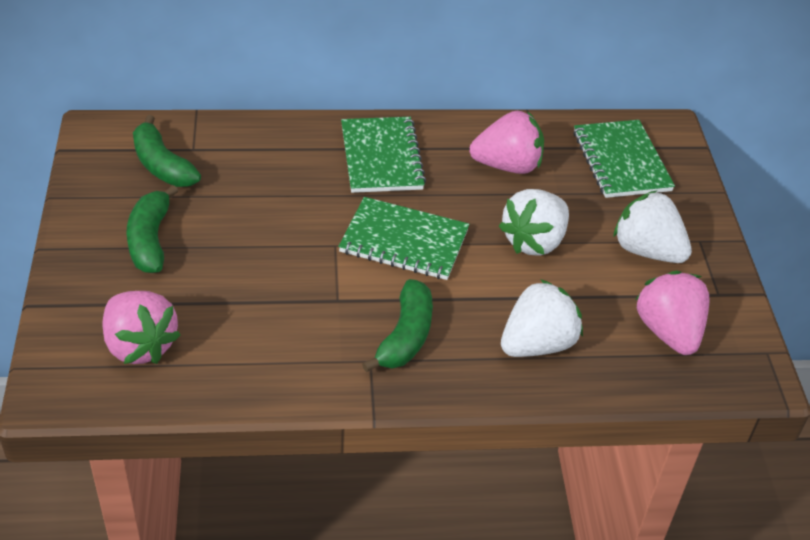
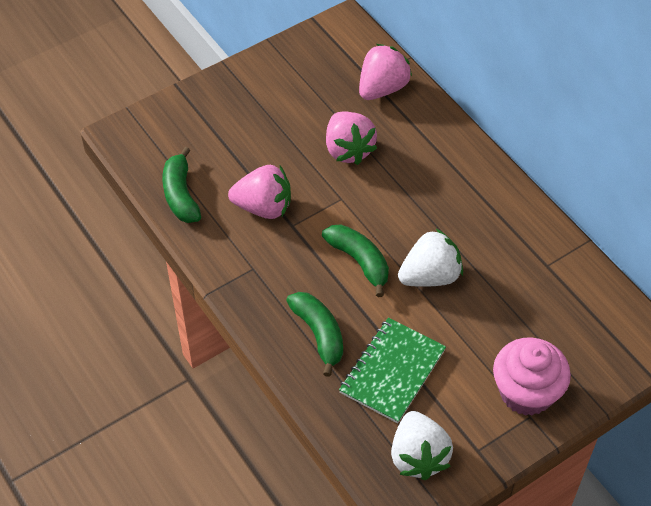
green notebook: 3 -> 1
pink cupcake: 0 -> 1
white strawberry: 3 -> 2

